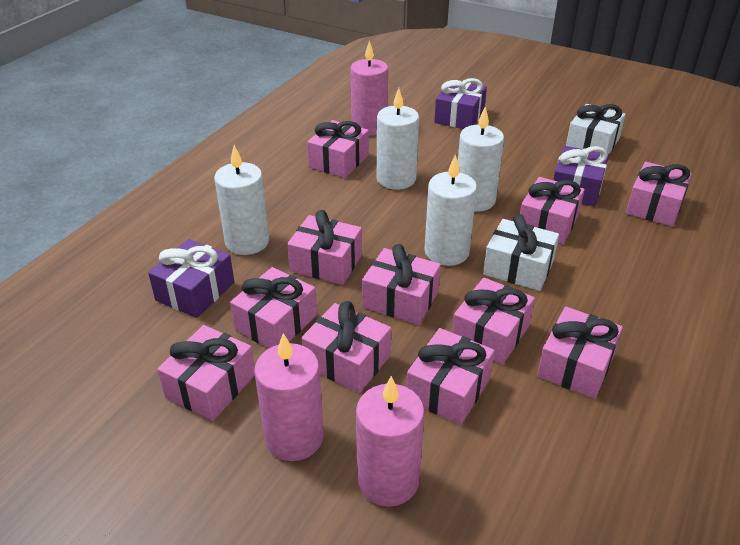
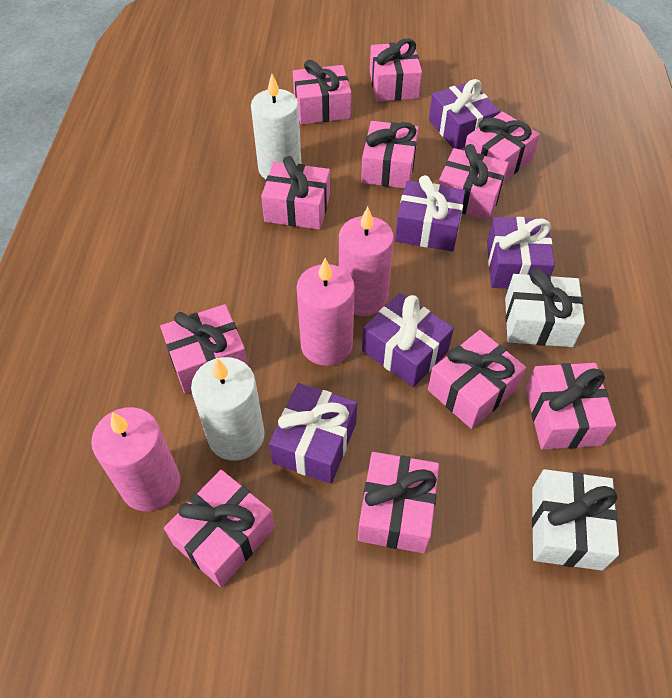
purple gift: 3 -> 5
white candle: 4 -> 2

